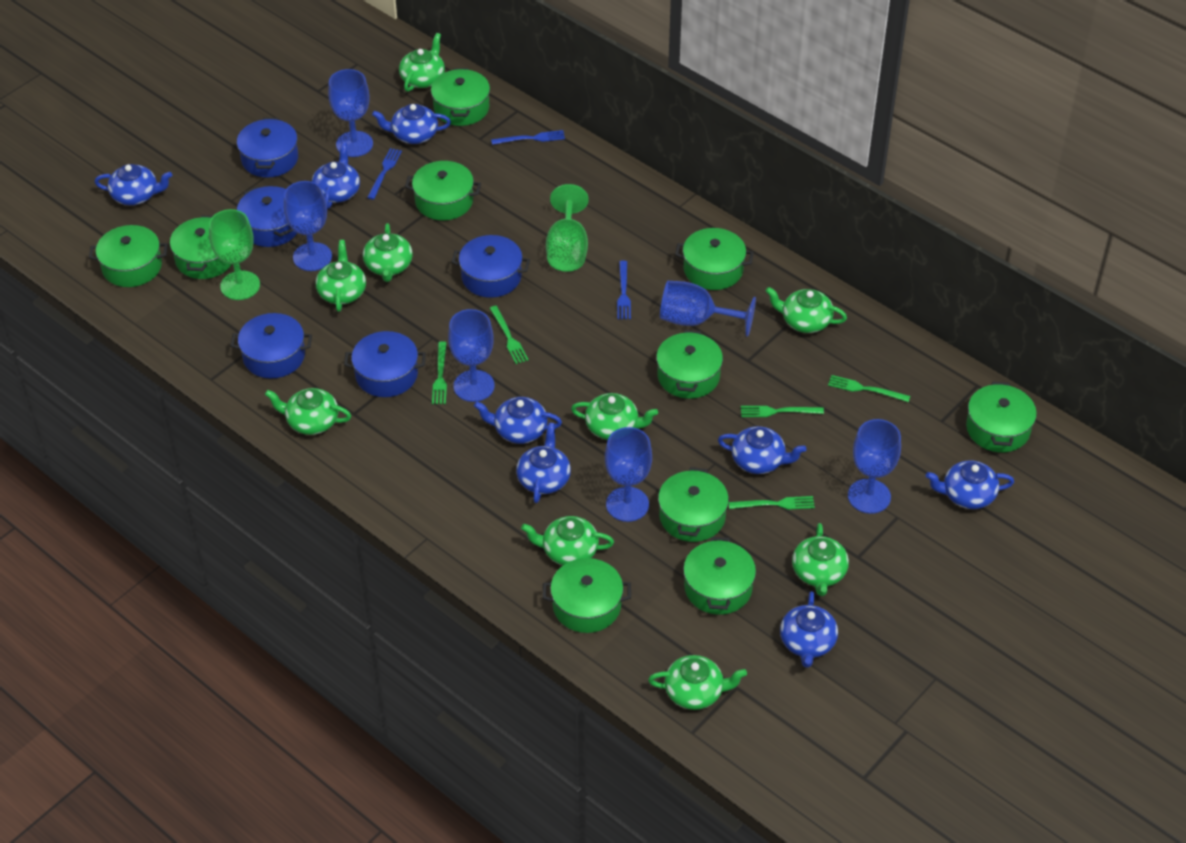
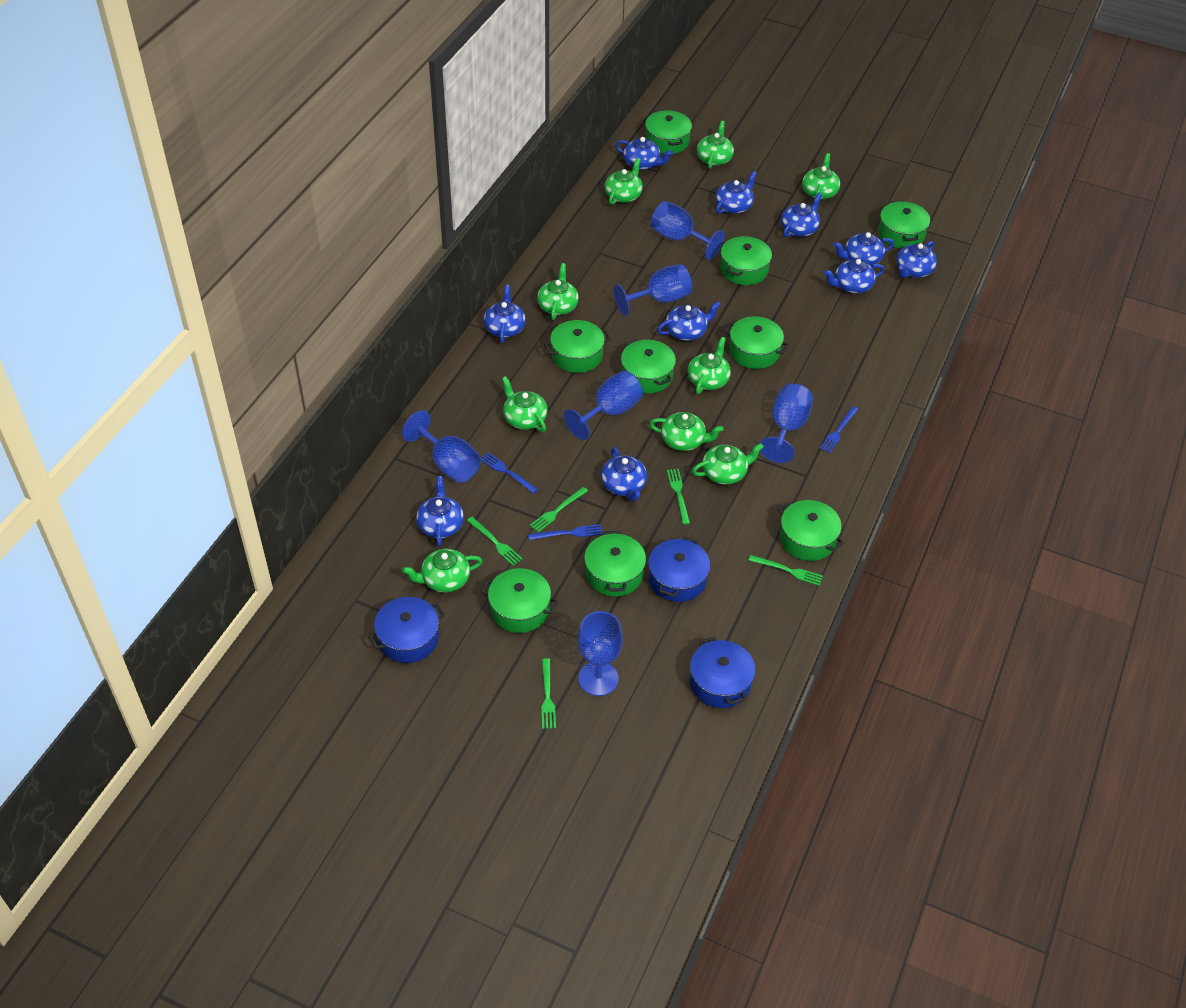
blue pot: 5 -> 3
blue teapot: 8 -> 10
green goblet: 2 -> 0
green pot: 10 -> 9

